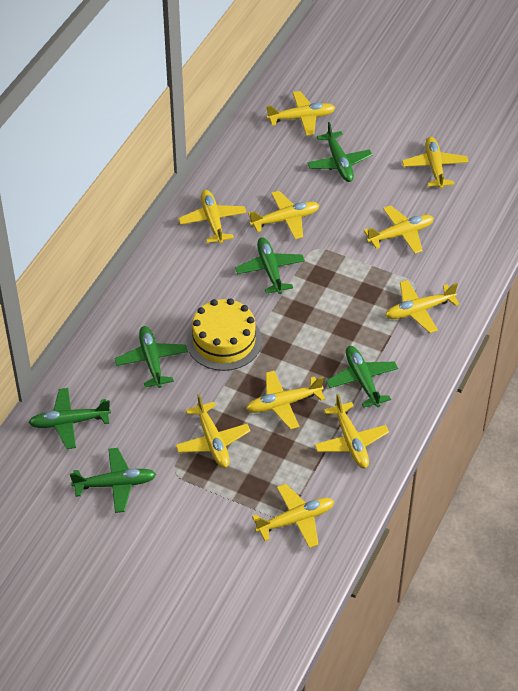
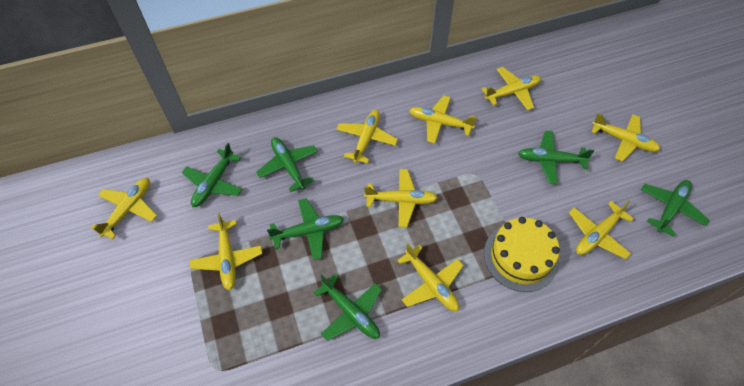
yellow plane: 10 -> 9

